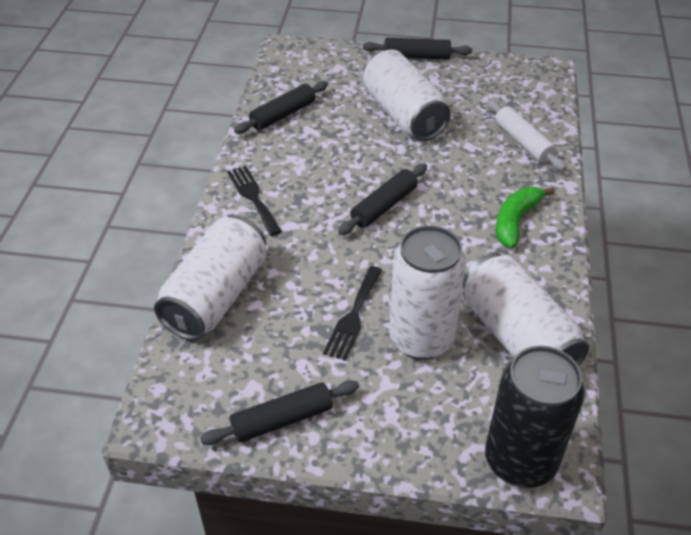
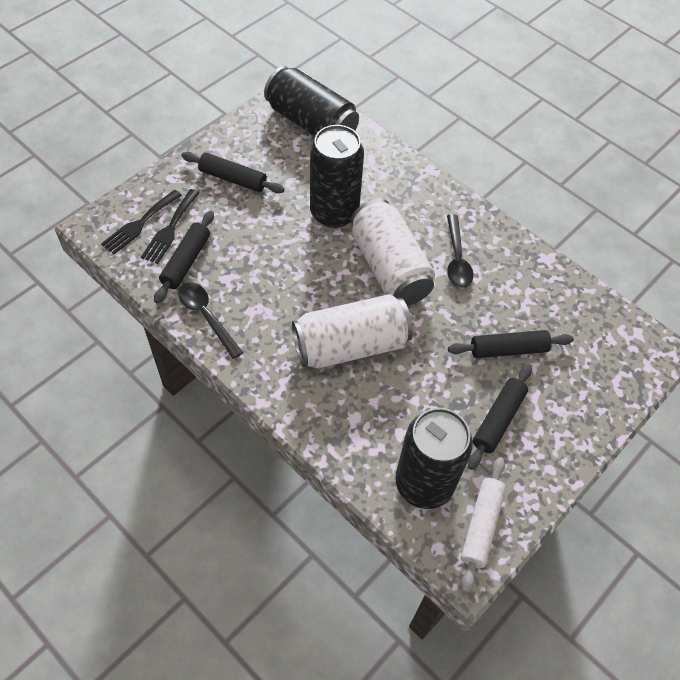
black can: 1 -> 3
black spoon: 0 -> 2
green banana: 1 -> 0
white can: 4 -> 2

